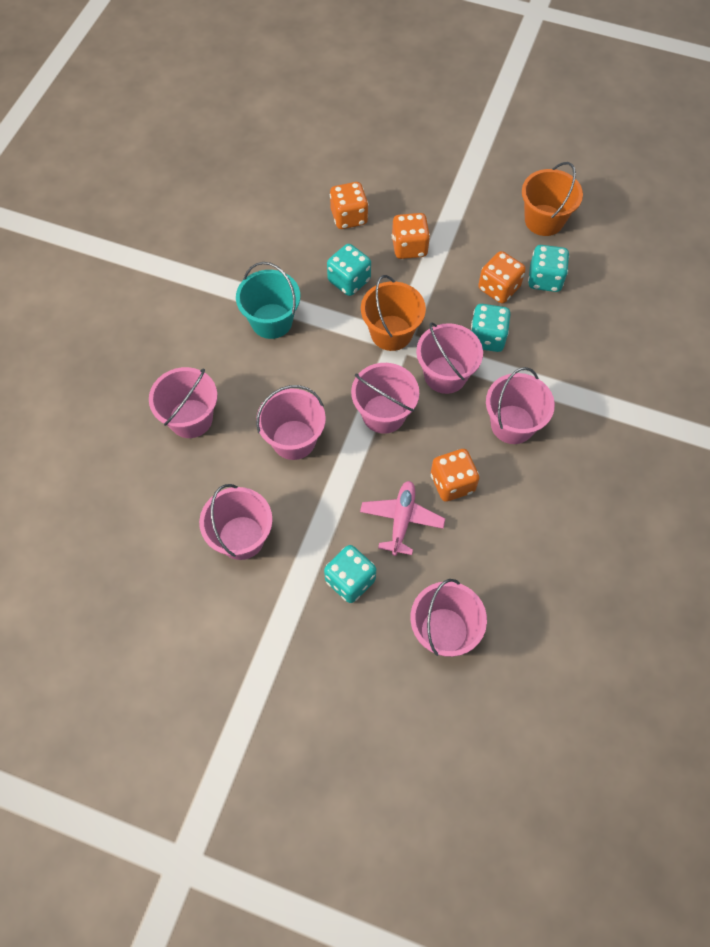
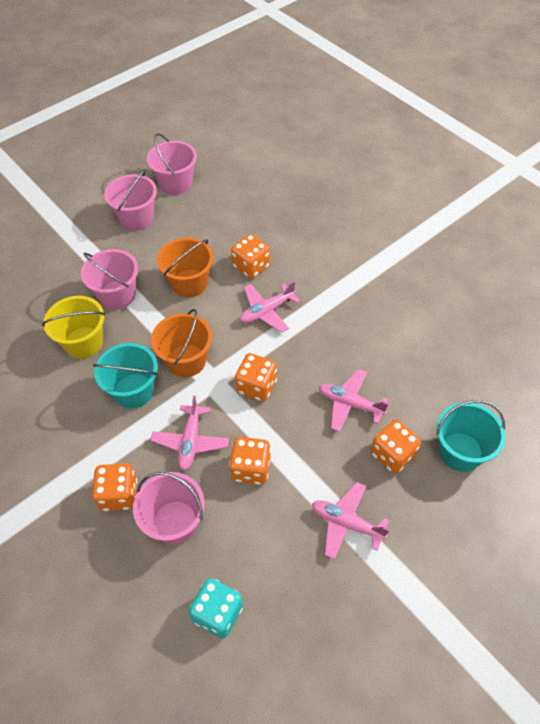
orange dice: 4 -> 5
pink bucket: 7 -> 4
pink plane: 1 -> 4
turquoise bucket: 1 -> 2
turquoise dice: 4 -> 1
yellow bucket: 0 -> 1

